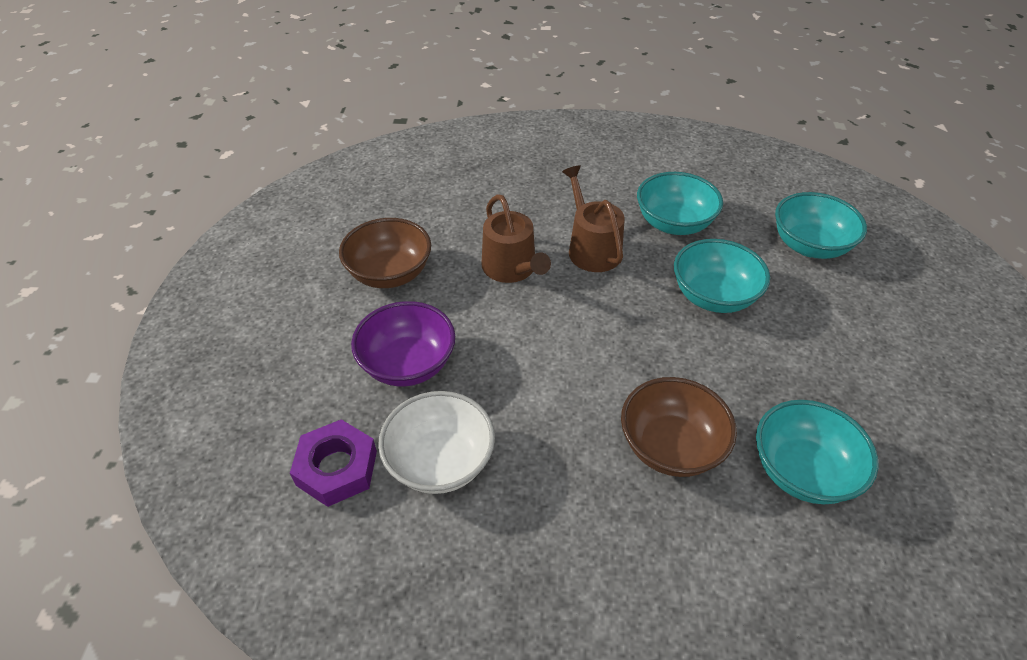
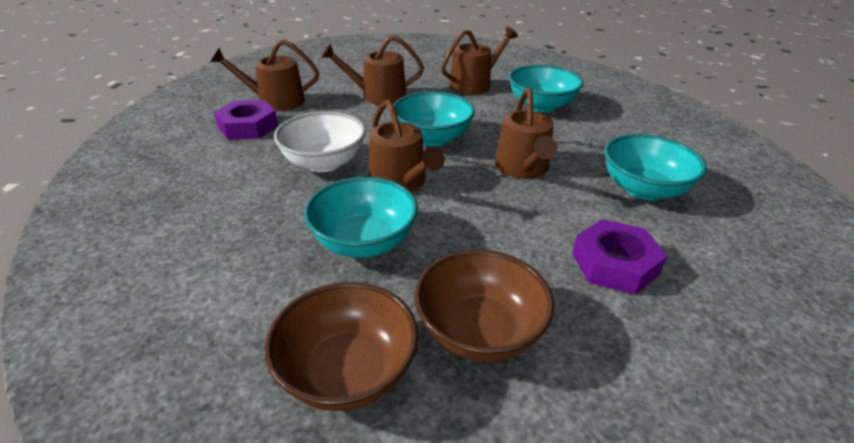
brown watering can: 2 -> 5
purple bowl: 1 -> 0
purple nut: 1 -> 2

